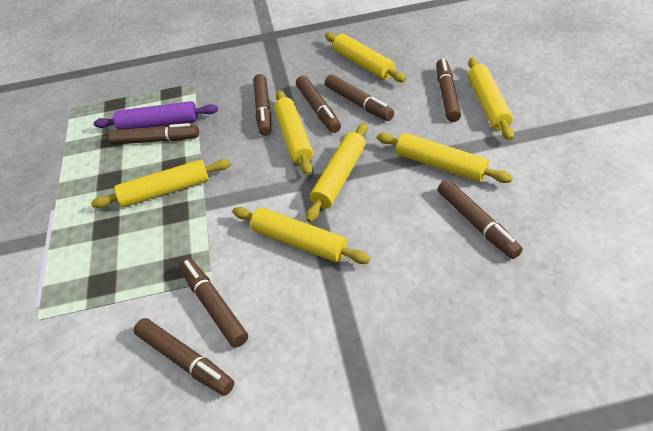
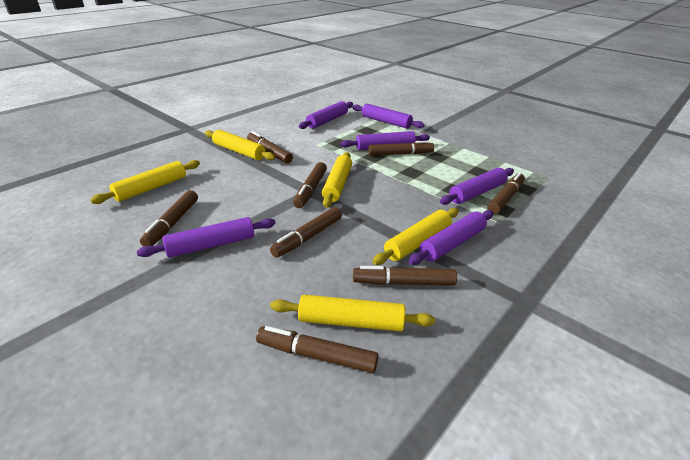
purple rolling pin: 1 -> 6
yellow rolling pin: 7 -> 5

